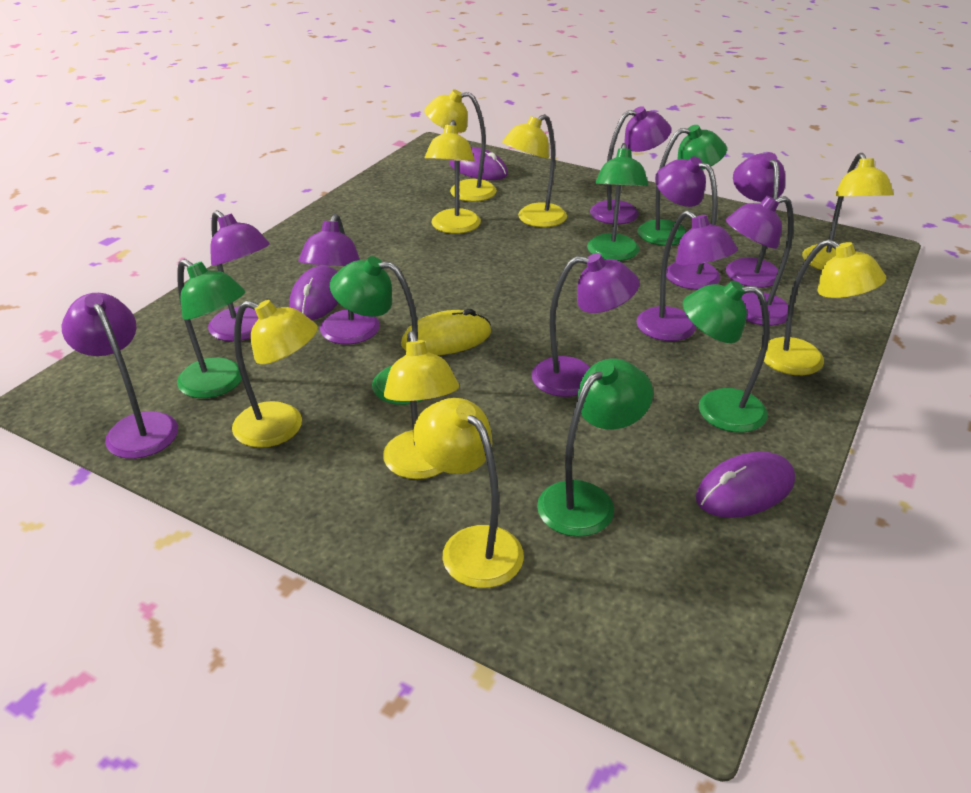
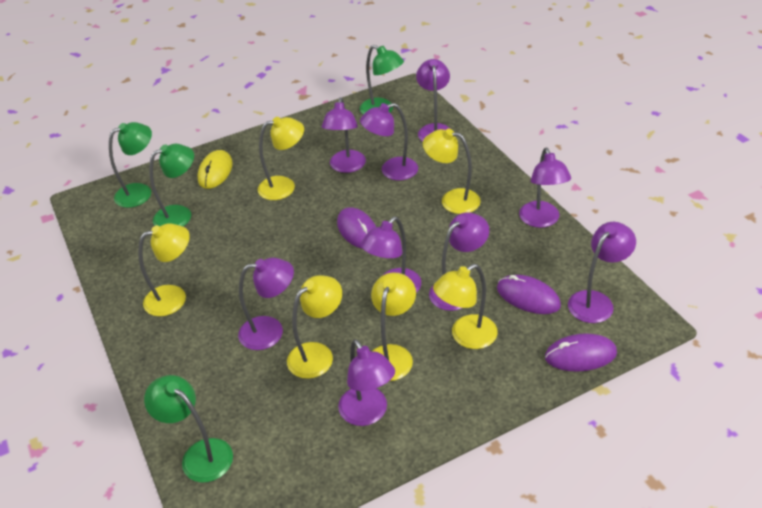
green lamp: 6 -> 4
yellow lamp: 8 -> 6

